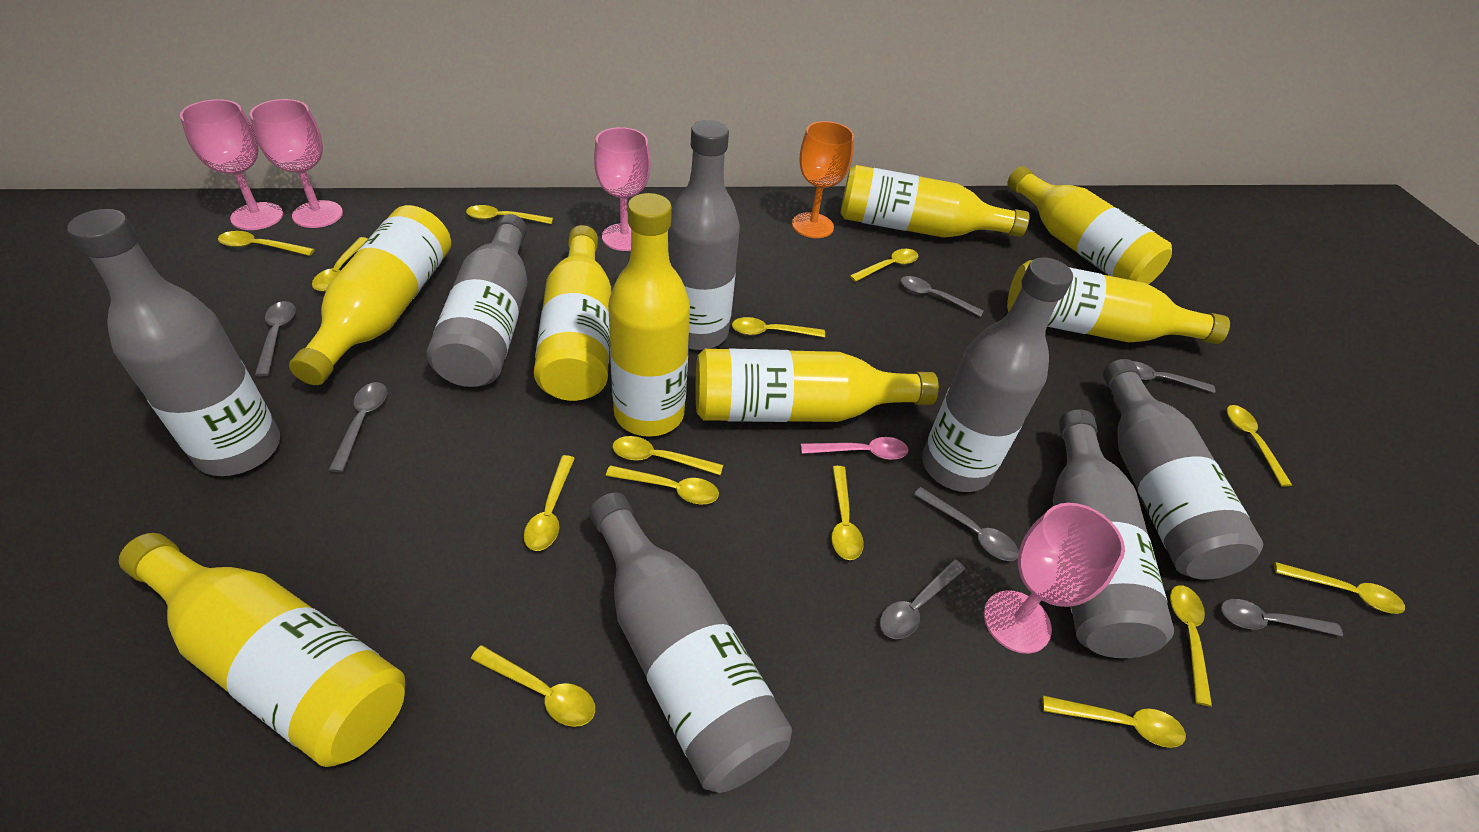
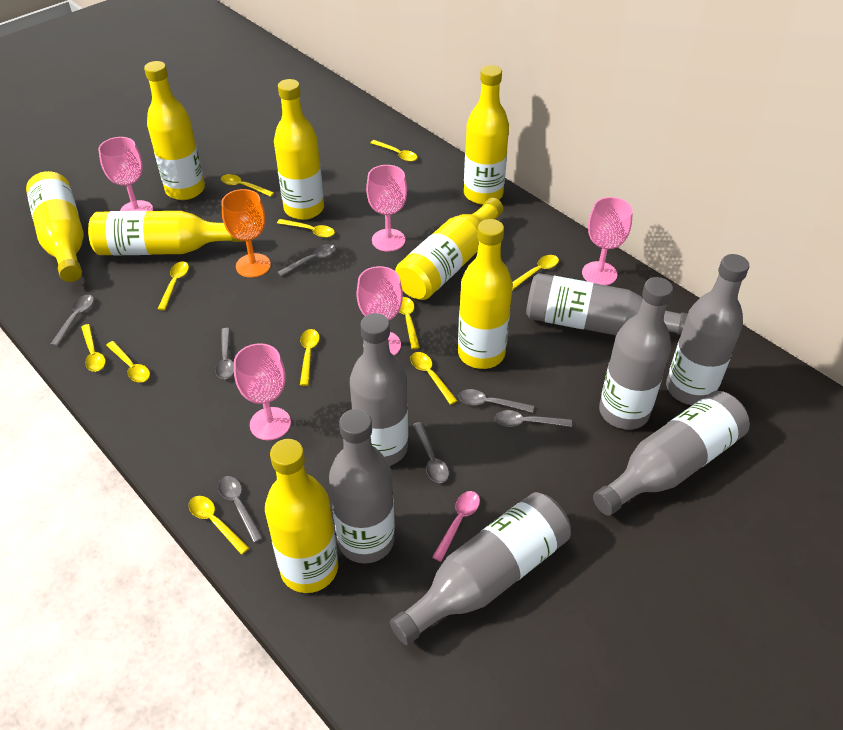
pink goblet: 4 -> 5
yellow spoon: 14 -> 11

